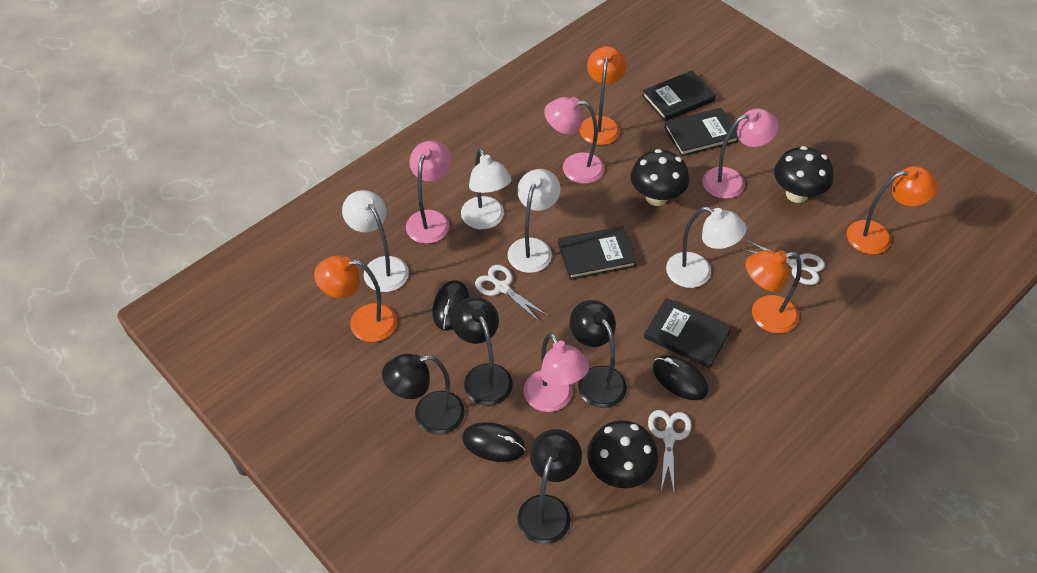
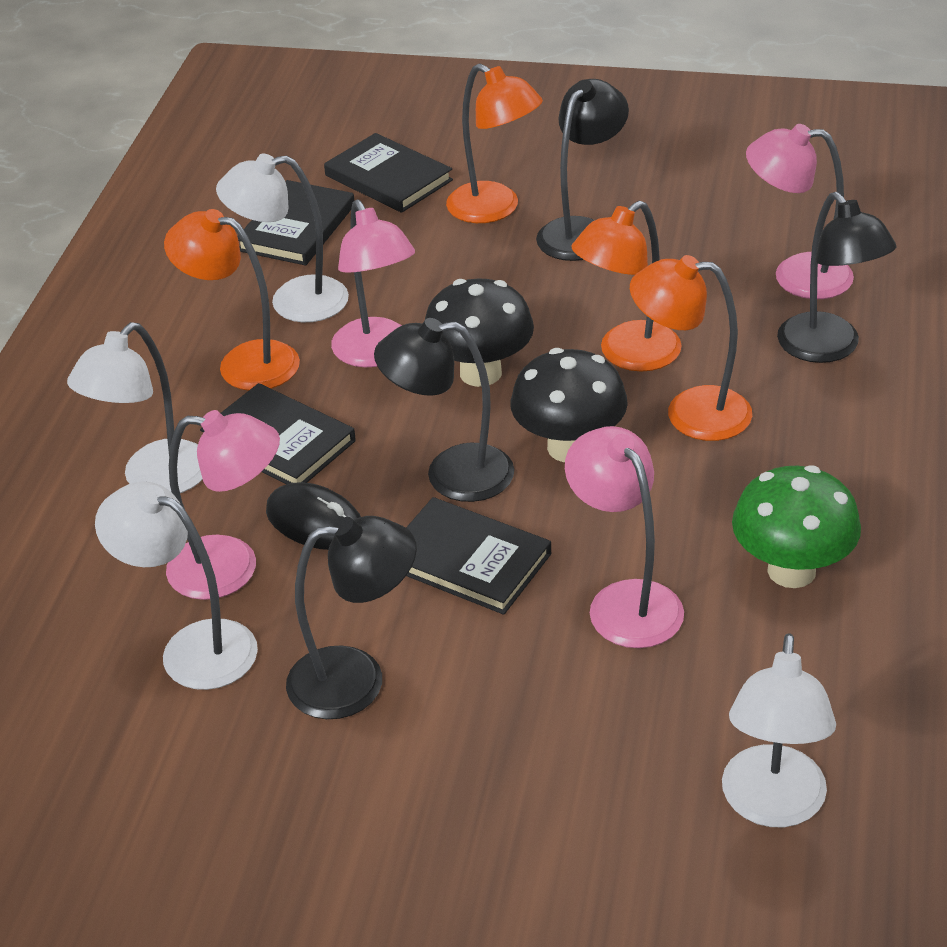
black mouse: 3 -> 1
black mushroom: 3 -> 2
green mushroom: 0 -> 1
white scissors: 3 -> 0

